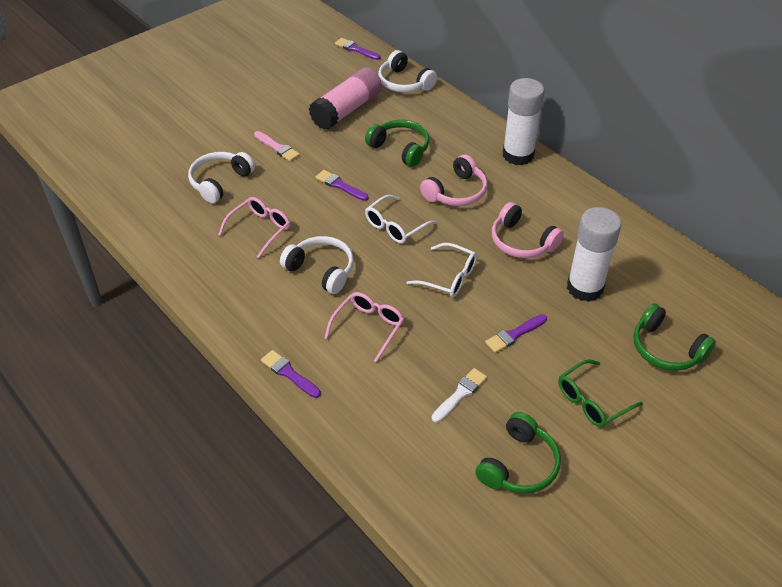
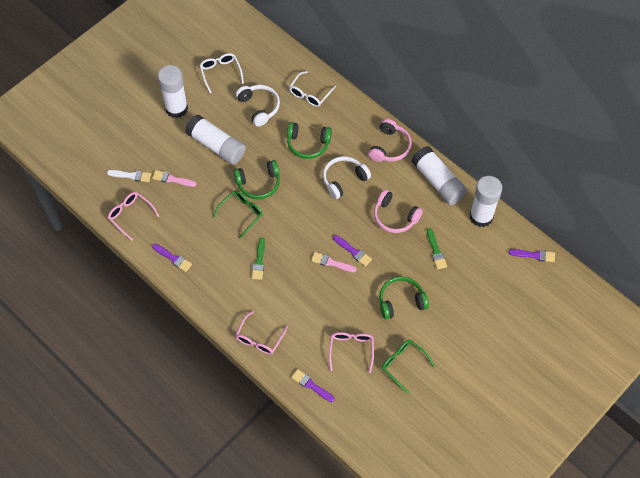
green brush: 0 -> 2
green glasses: 1 -> 2
pink brush: 1 -> 2
pink glasses: 2 -> 3
pink glue stick: 1 -> 0
white glue stick: 2 -> 4
white headphones: 3 -> 2

